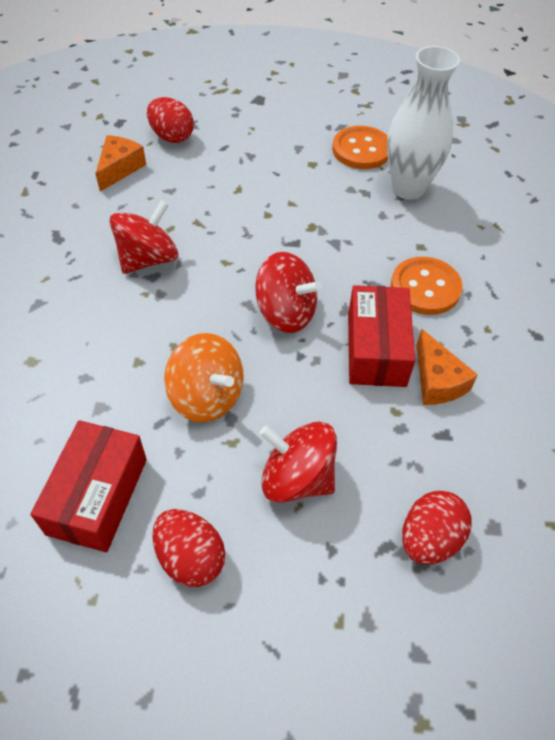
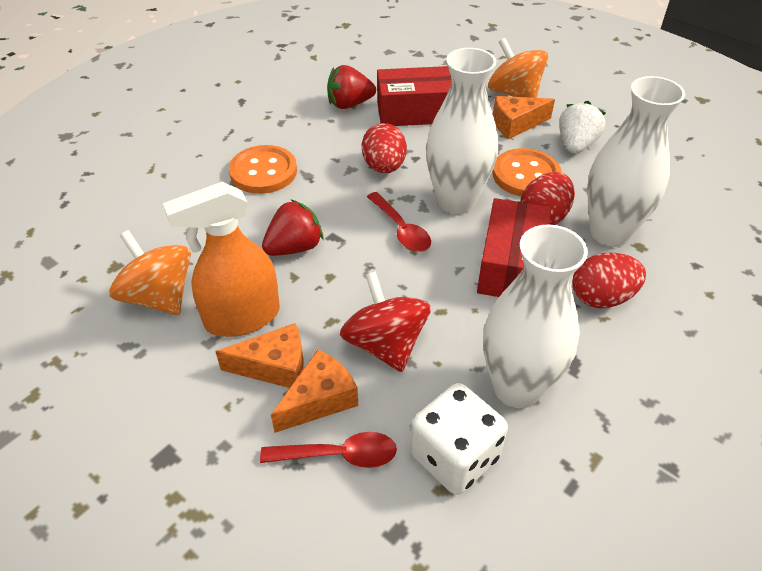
orange cheese: 2 -> 3
orange spinning top: 1 -> 2
orange spray bottle: 0 -> 1
red spinning top: 3 -> 1
red spoon: 0 -> 2
red strawberry: 0 -> 2
white dice: 0 -> 1
white strawberry: 0 -> 1
white vase: 1 -> 3

